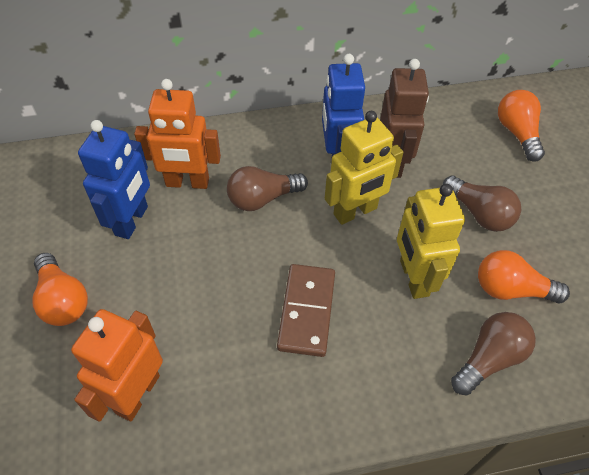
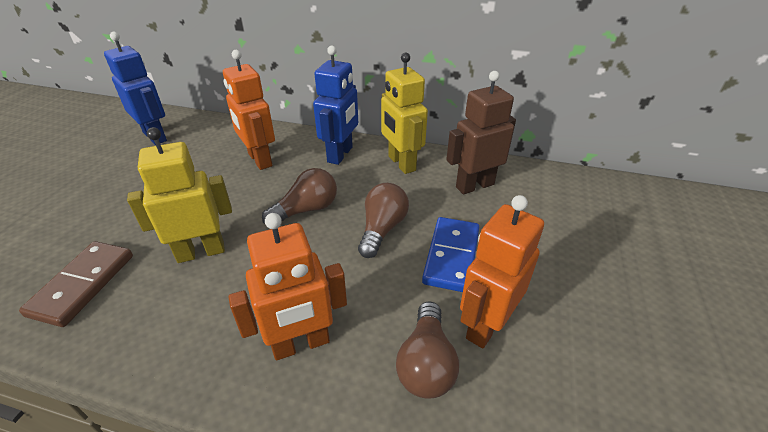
blue domino: 0 -> 1
orange light bulb: 3 -> 0
orange robot: 2 -> 3

